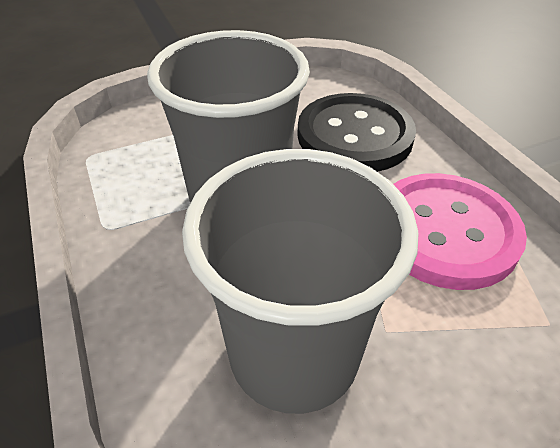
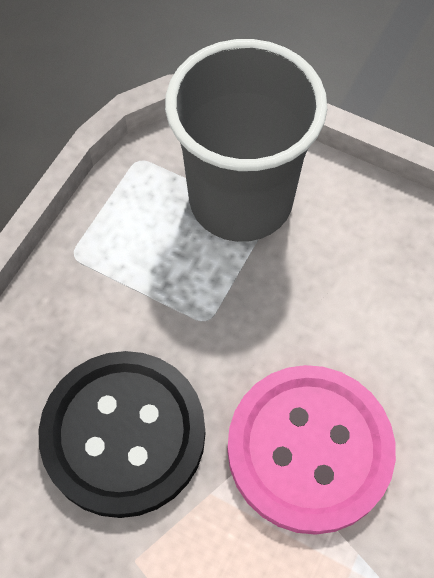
grey cup: 2 -> 1

